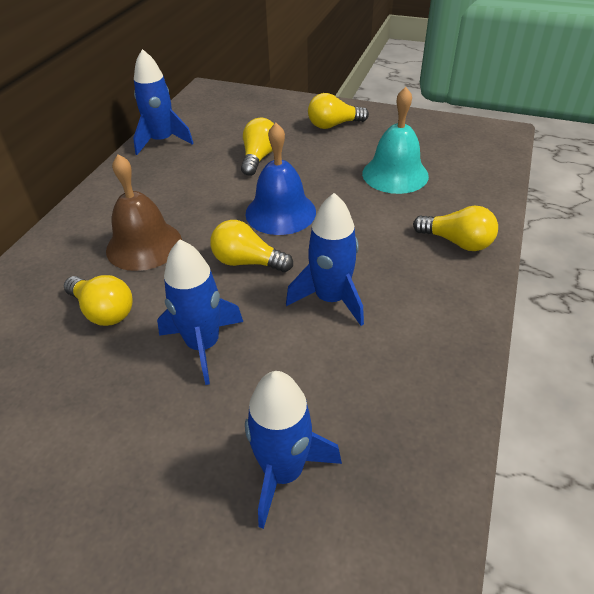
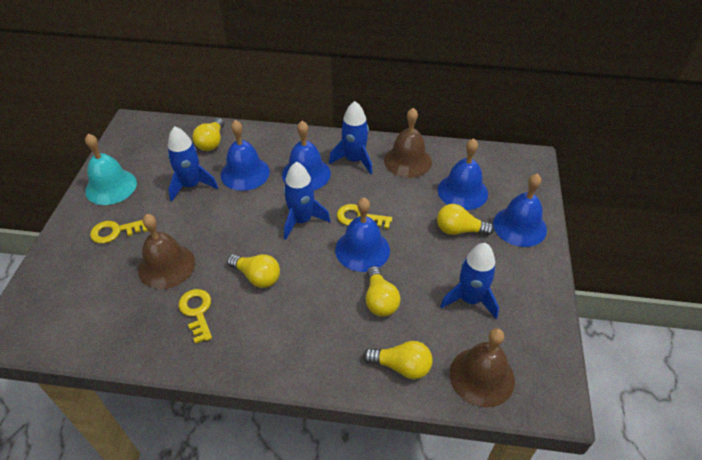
blue bell: 1 -> 5
brown bell: 1 -> 3
yellow key: 0 -> 3

